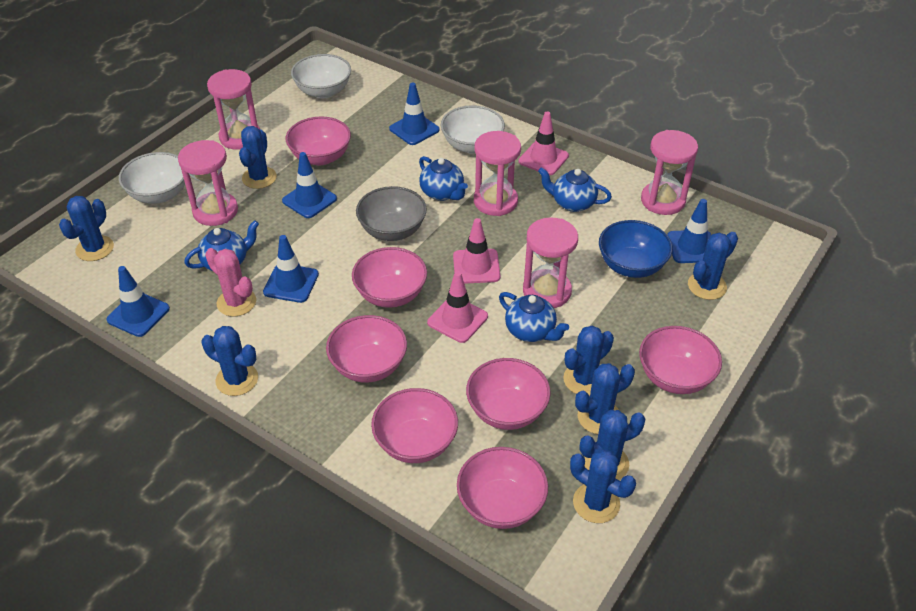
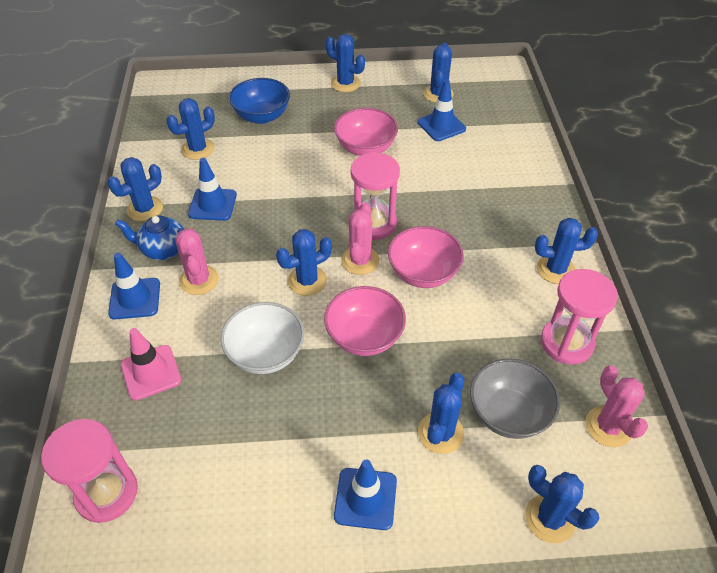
blue teapot: 4 -> 1
blue traffic cone: 5 -> 4
pink bowl: 7 -> 3
pink cactus: 1 -> 3
pink hourglass: 5 -> 3
pink traffic cone: 3 -> 1
white bowl: 3 -> 1

